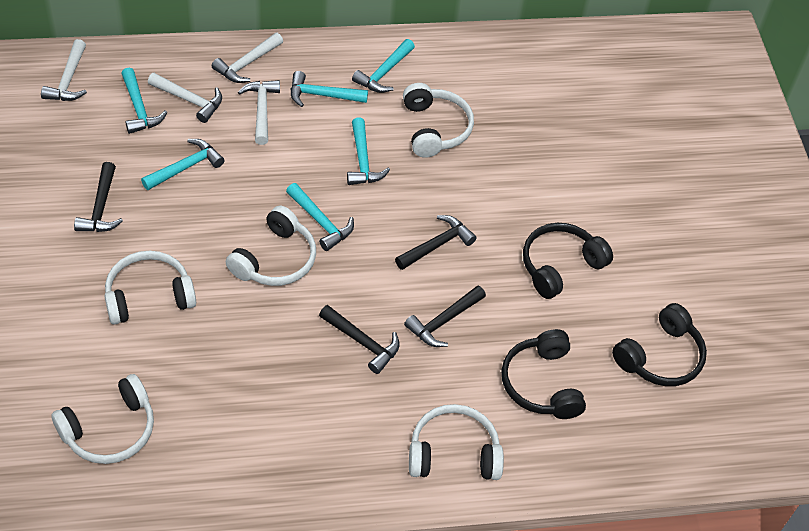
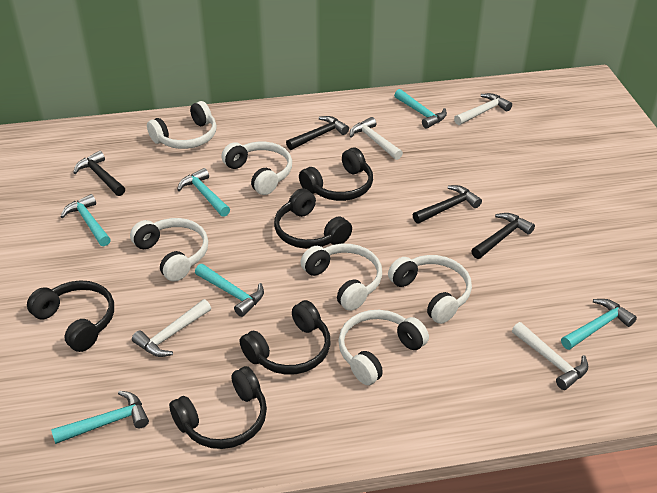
black headphones: 3 -> 5
white headphones: 5 -> 6

